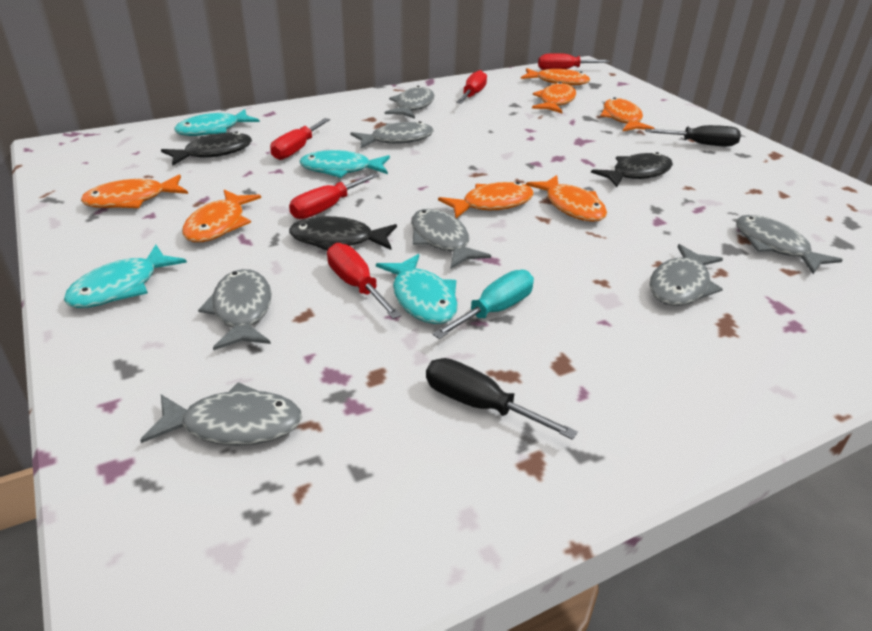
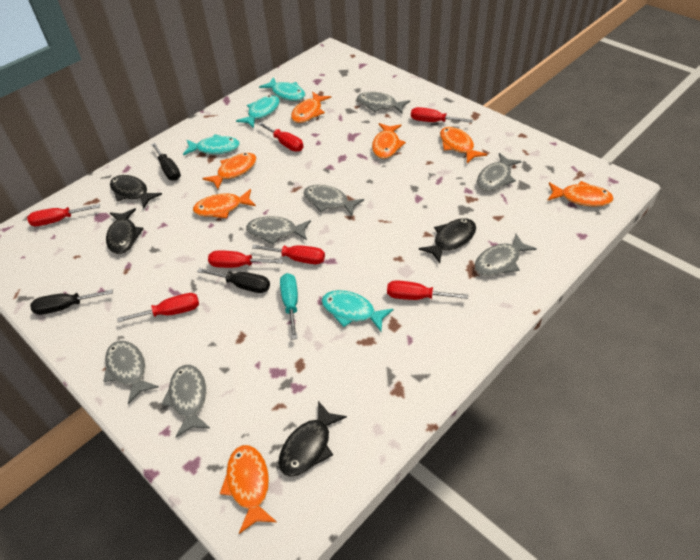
black fish: 3 -> 4
black screwdriver: 2 -> 3
red screwdriver: 5 -> 7

